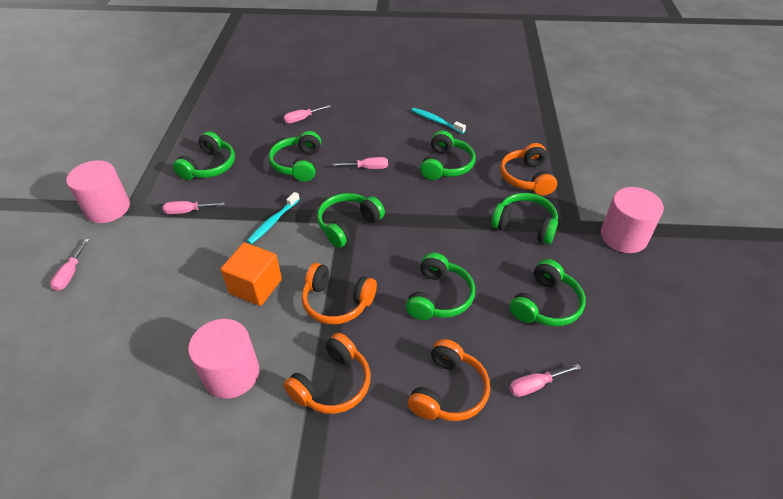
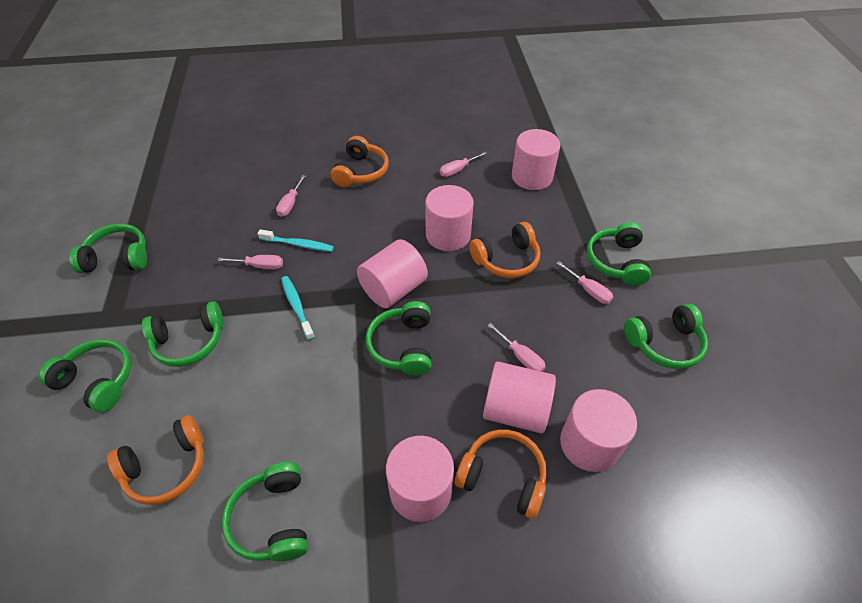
orange cube: 1 -> 0
pink cylinder: 3 -> 6

